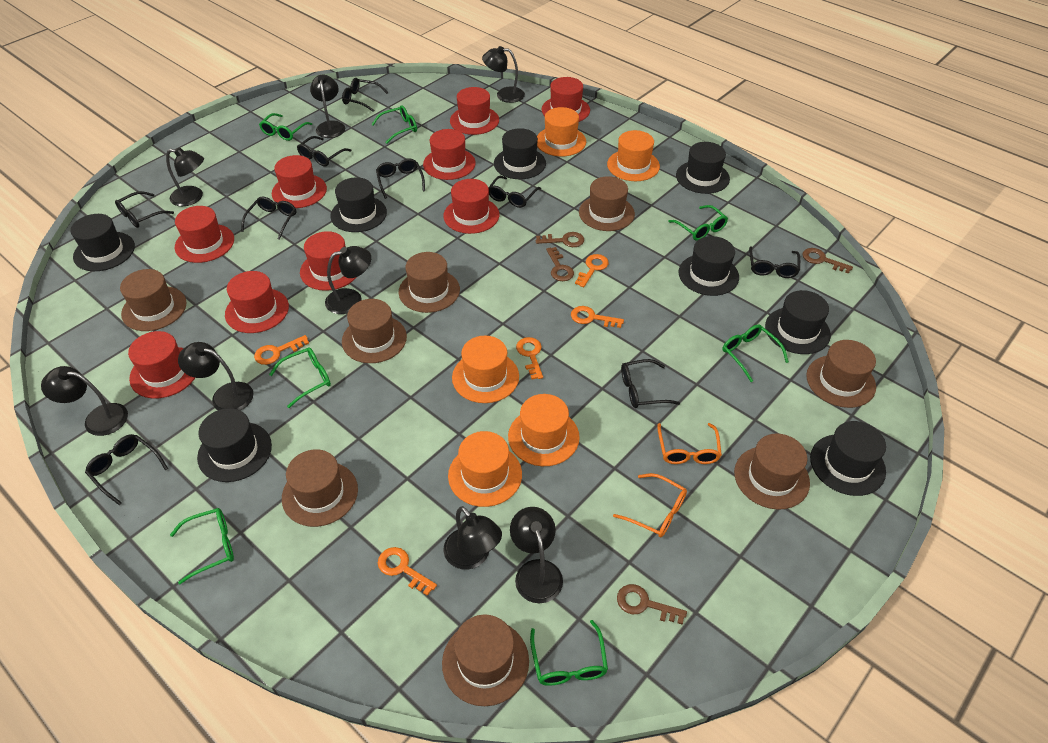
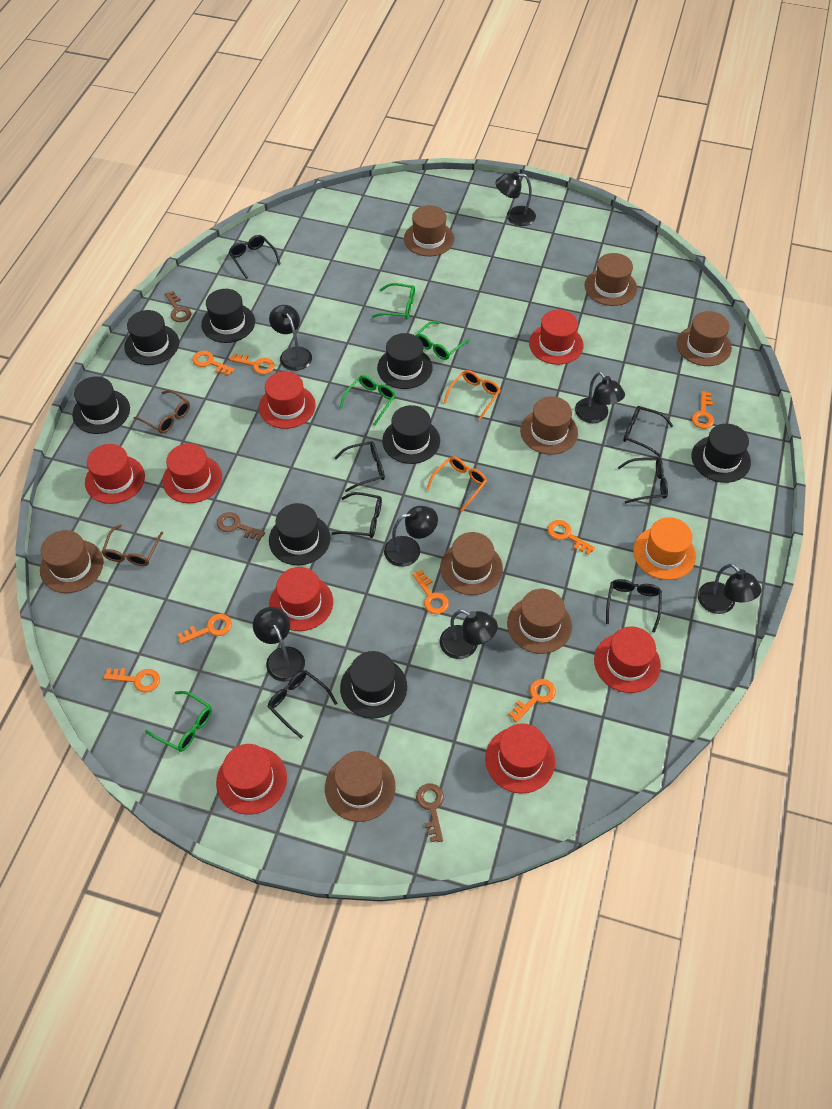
black glasses: 9 -> 7
black lamp: 8 -> 7
brown glasses: 0 -> 2
brown key: 4 -> 3
green glasses: 7 -> 4
orange hat: 5 -> 1
orange key: 5 -> 8
red hat: 9 -> 8

